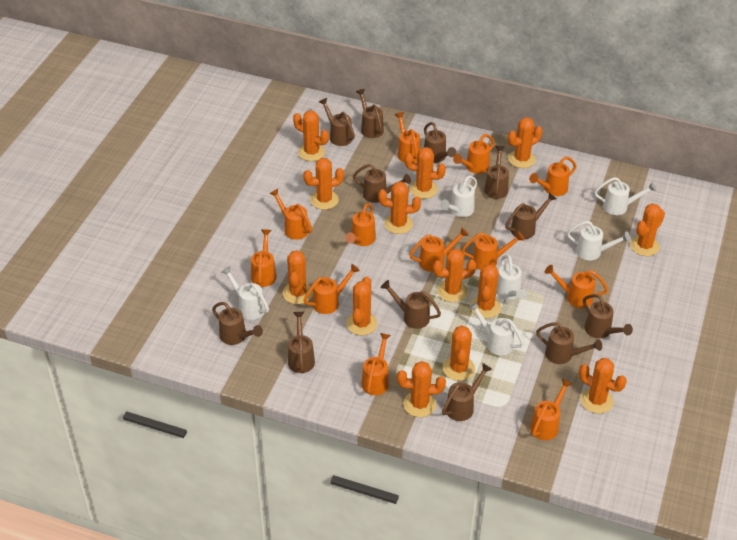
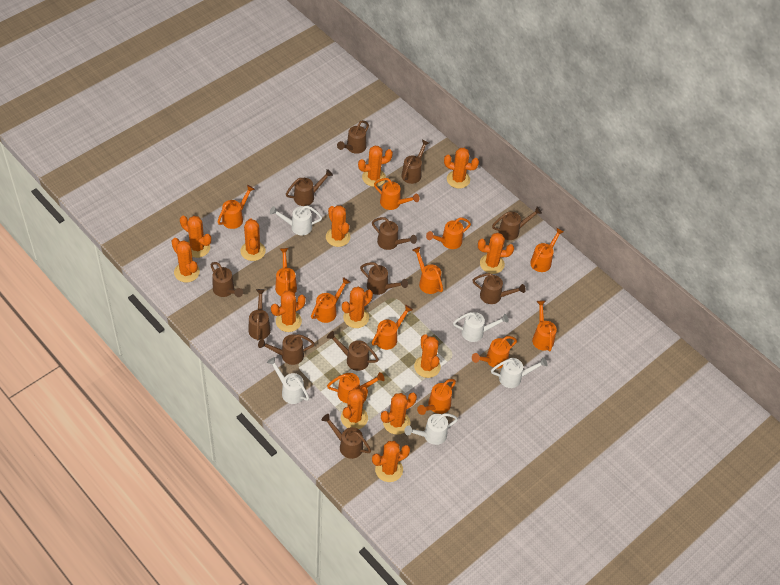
white watering can: 6 -> 5

